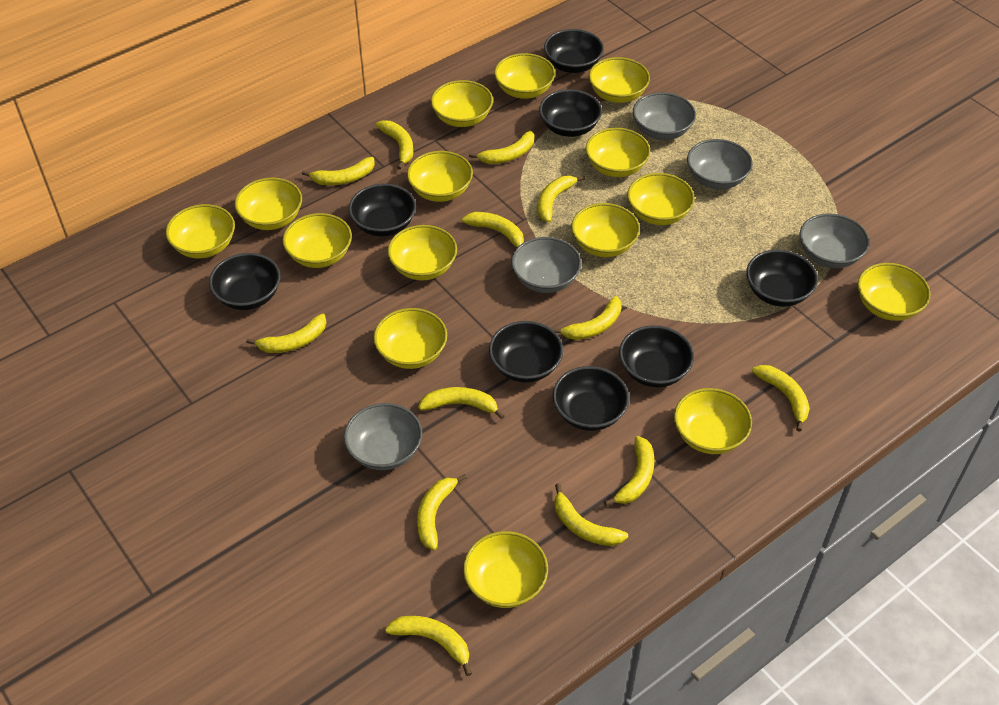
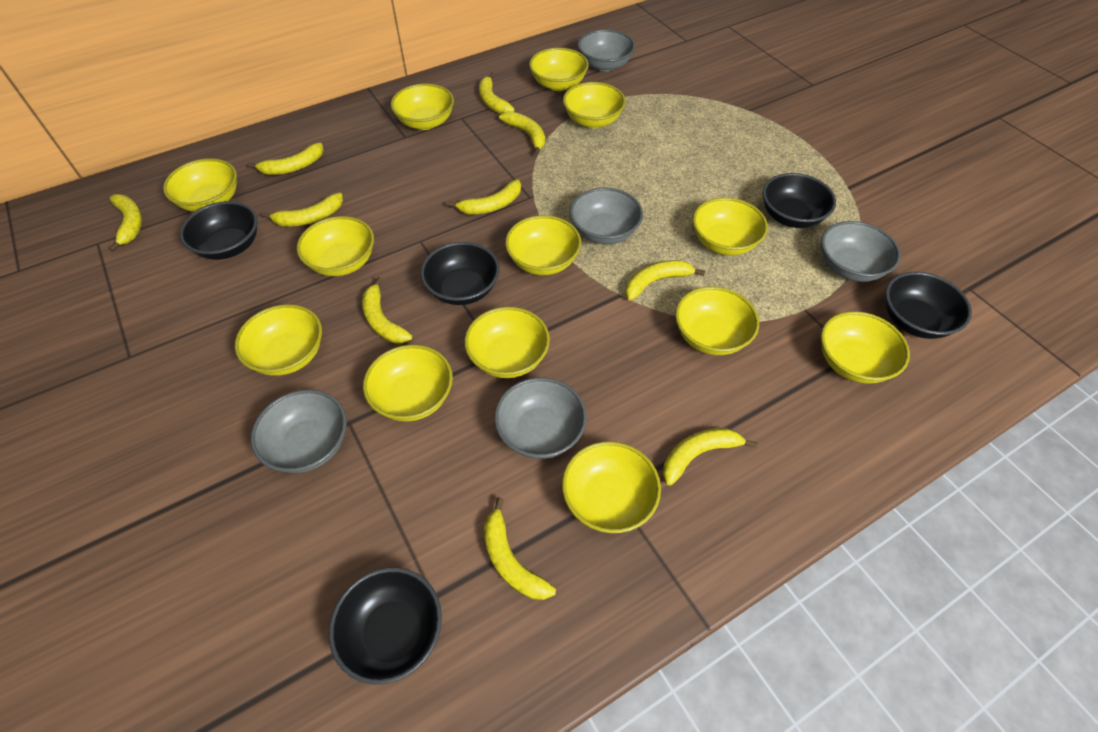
black bowl: 8 -> 5
yellow banana: 13 -> 10
yellow bowl: 15 -> 13

